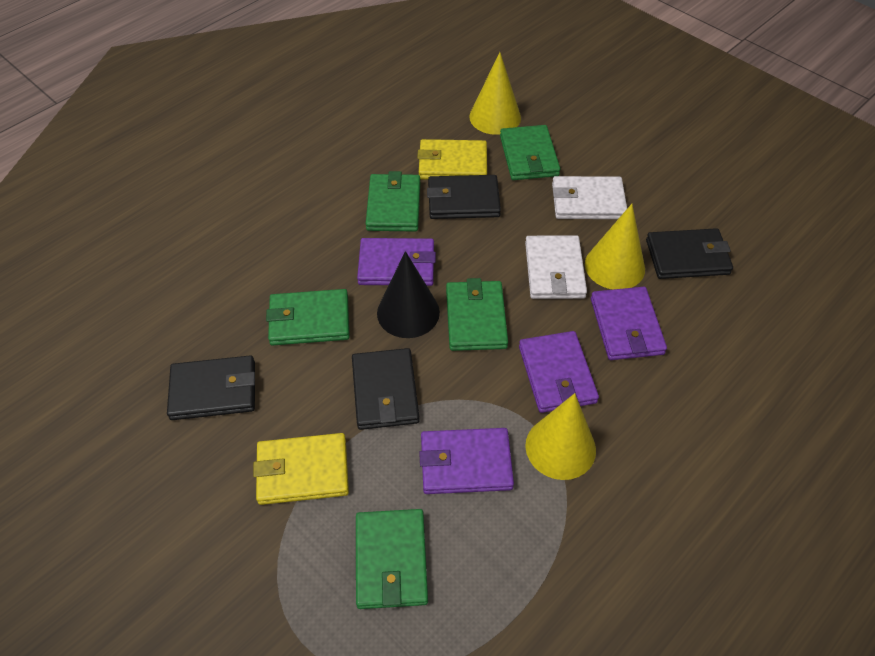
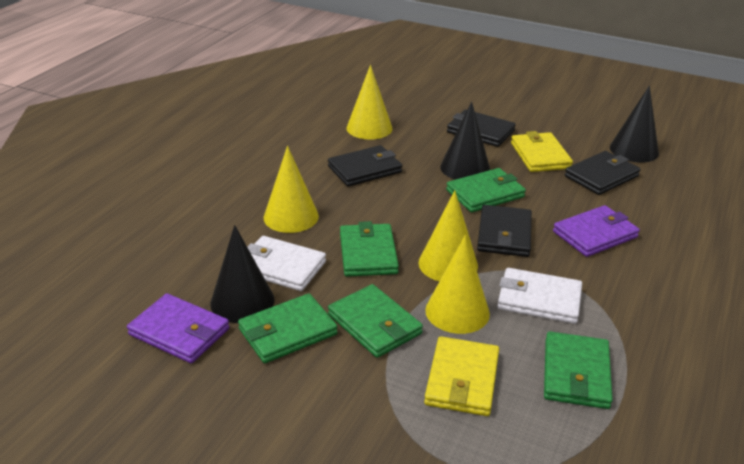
black cone: 1 -> 3
purple wallet: 4 -> 2
yellow cone: 3 -> 4

